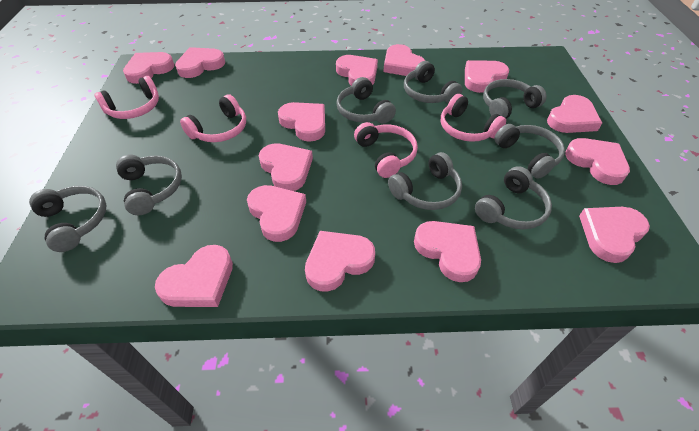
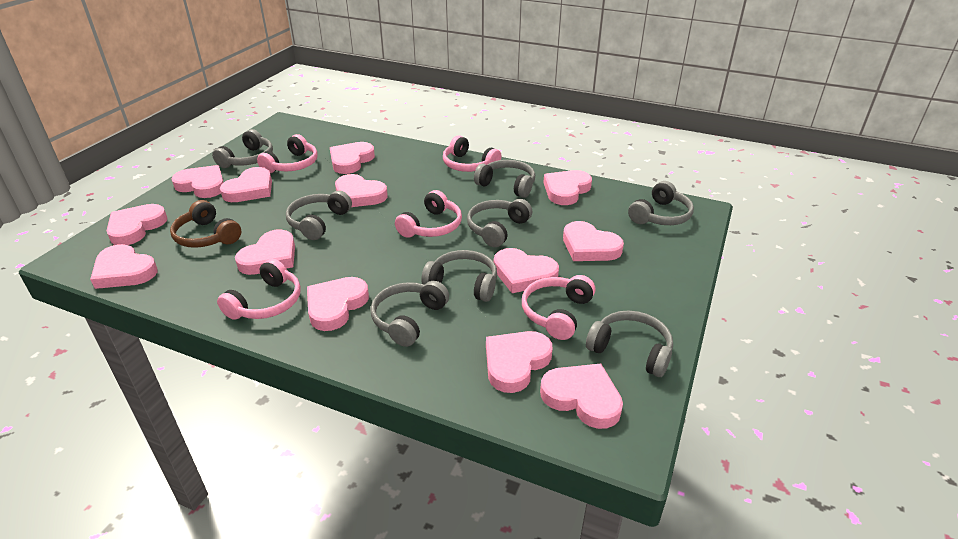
brown headphones: 0 -> 1
pink headphones: 4 -> 5
pink heart: 14 -> 13

